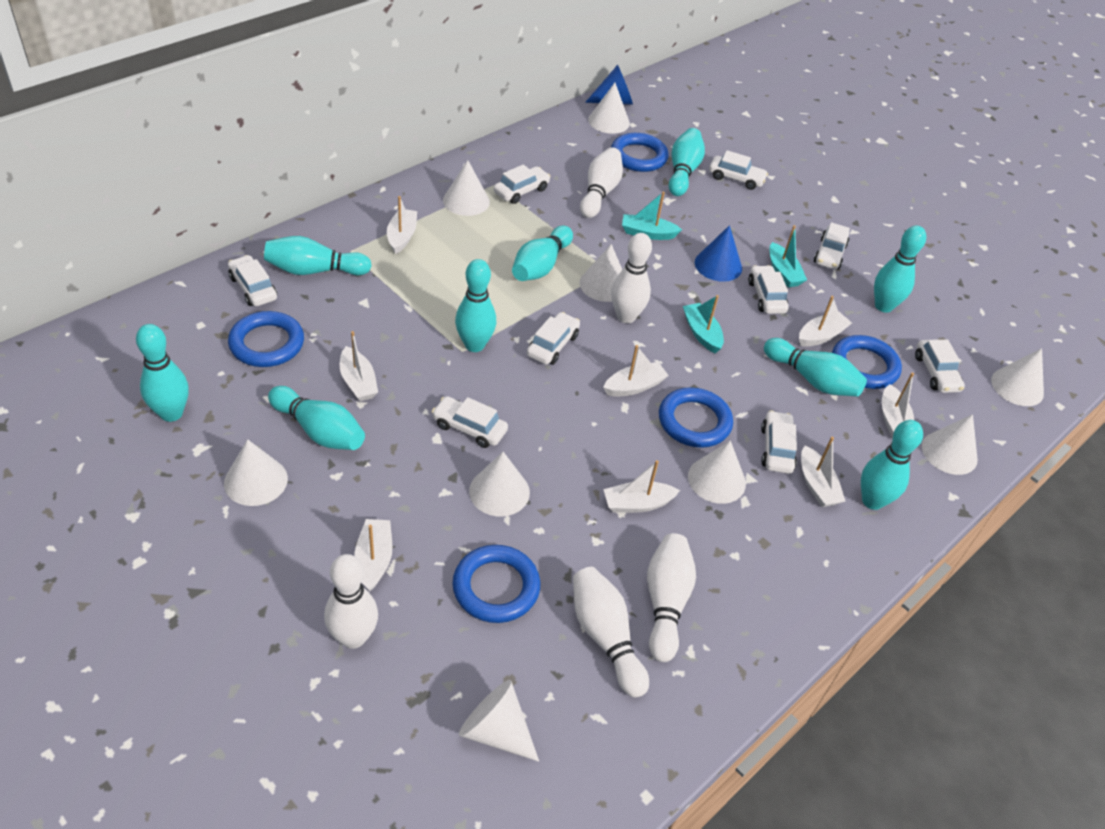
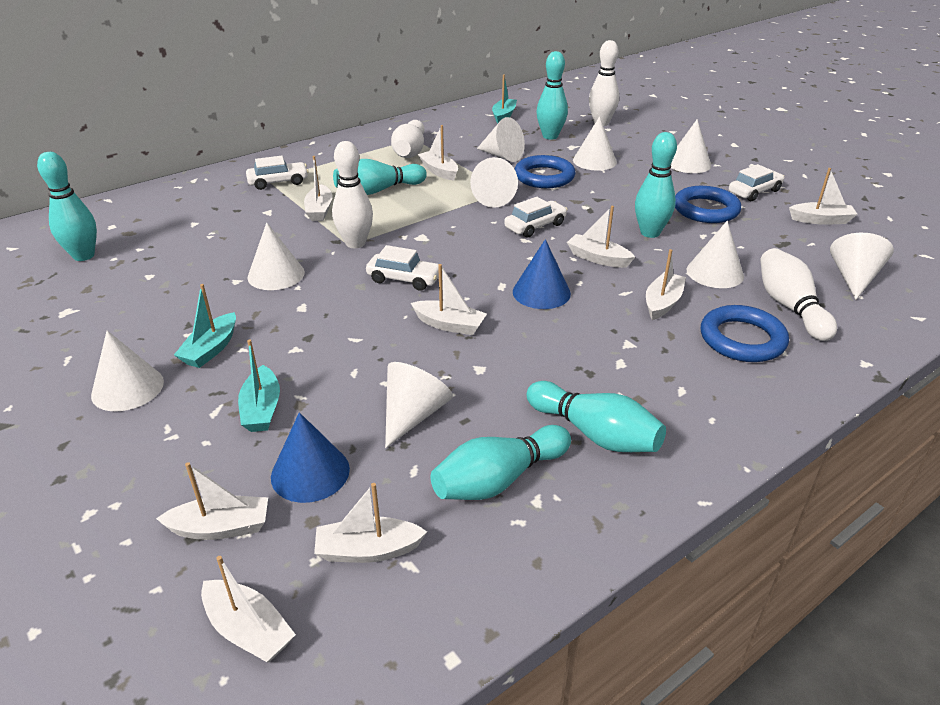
blue ring: 5 -> 3
turquoise bowling pin: 9 -> 6
white boat: 8 -> 9
white bowling pin: 5 -> 4
white car: 9 -> 4

